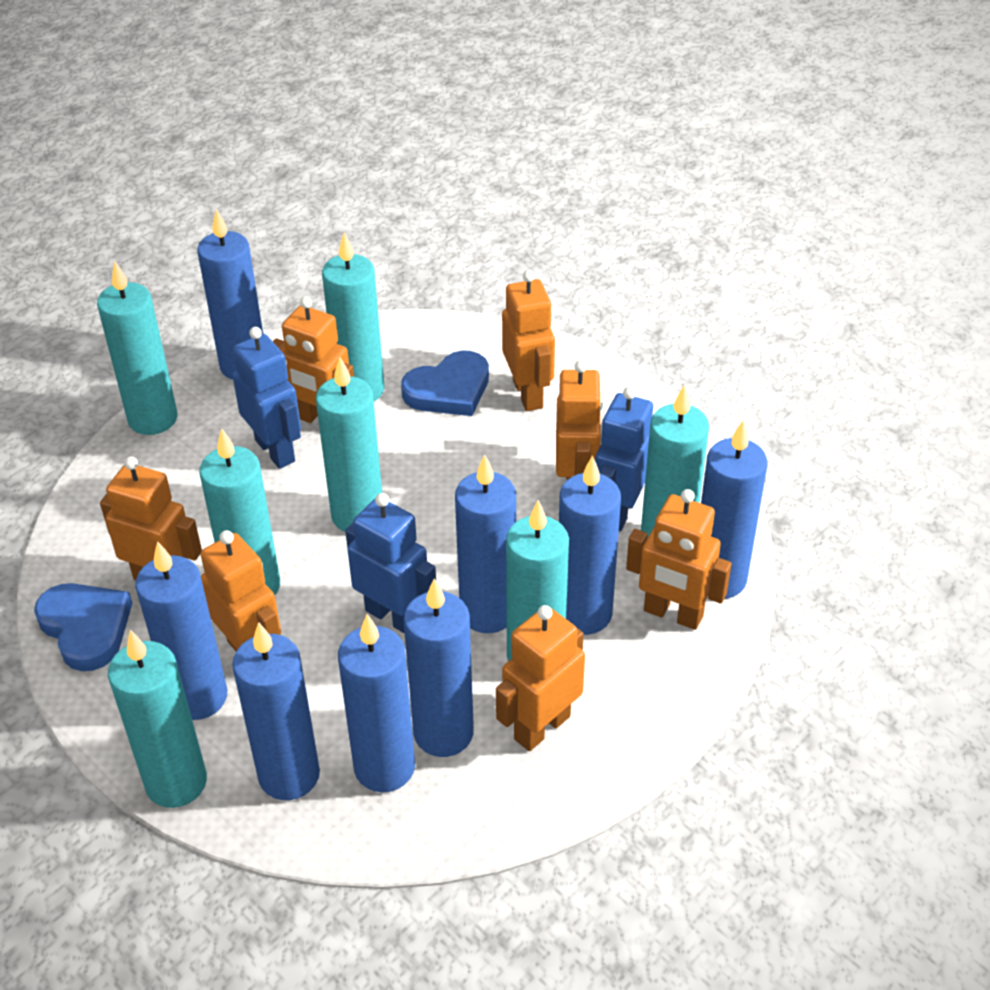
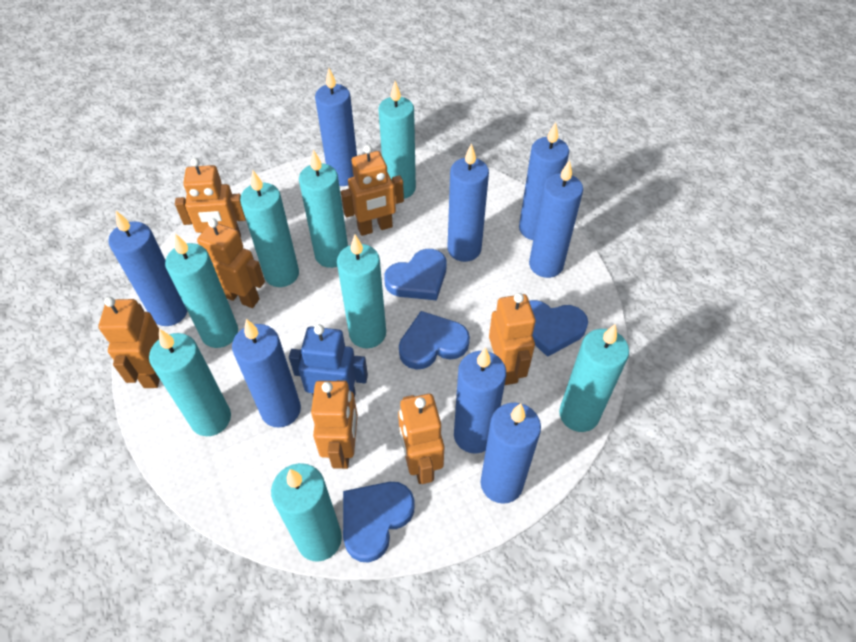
blue heart: 2 -> 4
blue robot: 3 -> 1
turquoise candle: 7 -> 8

